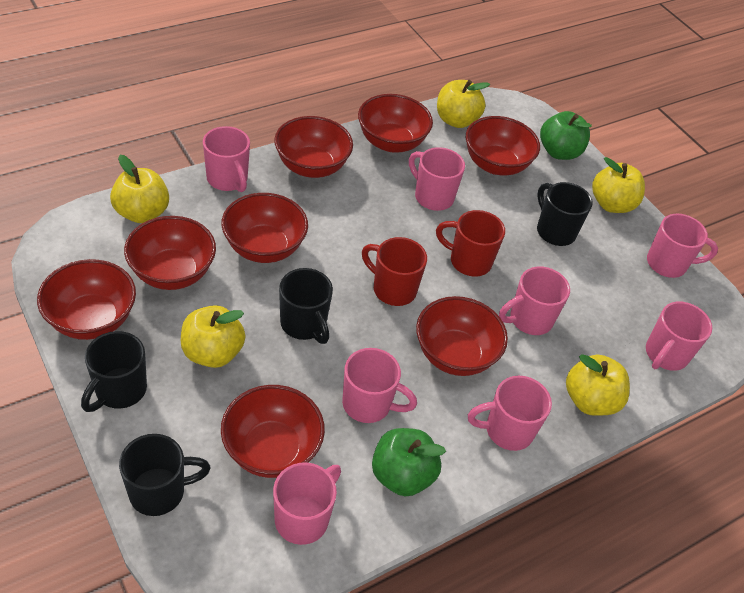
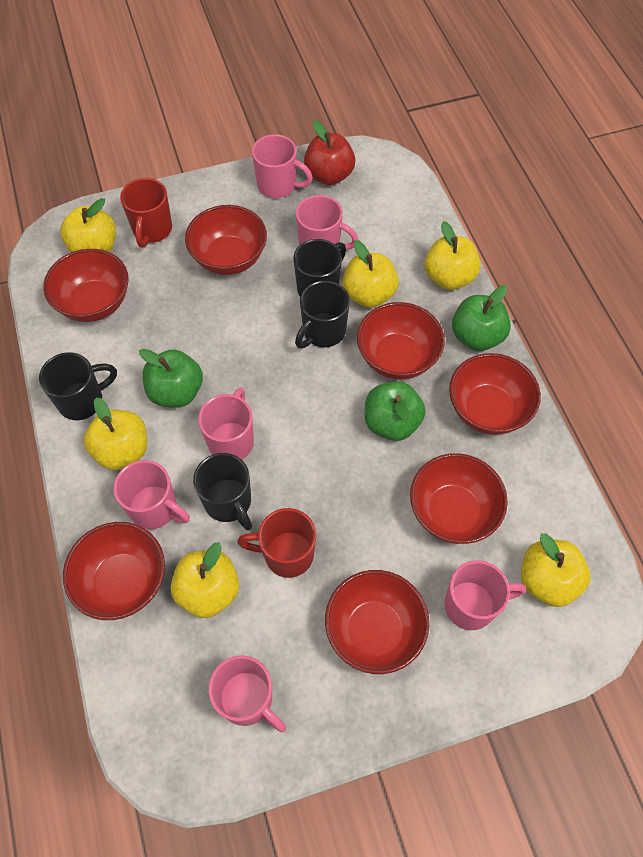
green apple: 2 -> 3
pink mug: 8 -> 6
red apple: 0 -> 1
red bowl: 8 -> 7
yellow apple: 5 -> 6

